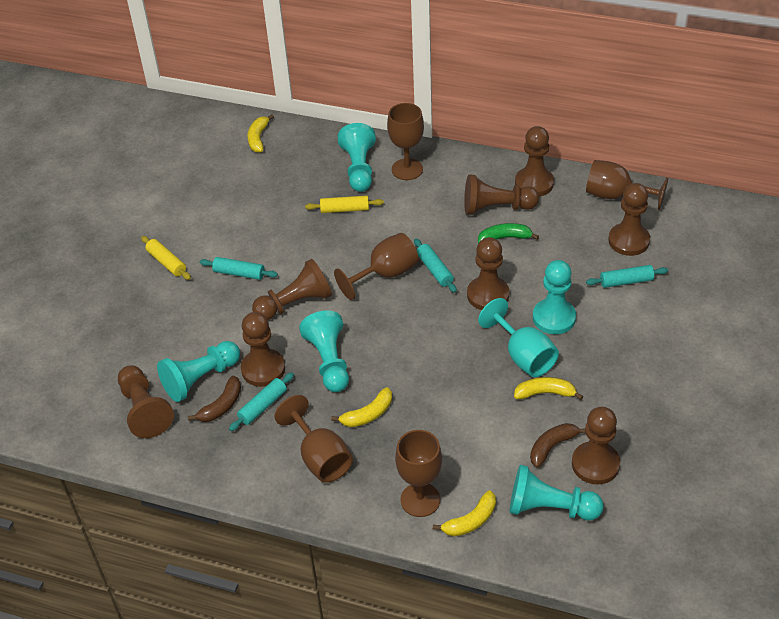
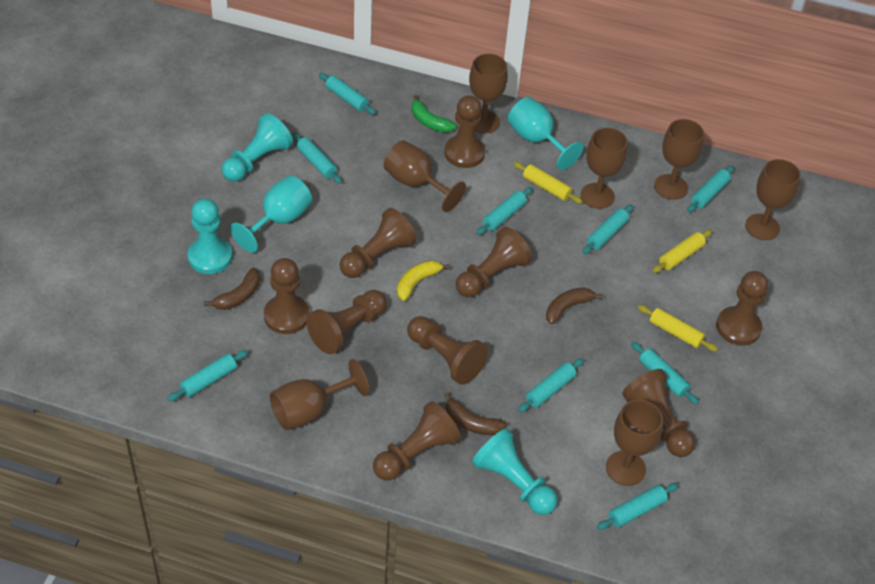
brown banana: 2 -> 3
brown goblet: 5 -> 7
brown pawn: 8 -> 9
turquoise goblet: 1 -> 2
turquoise pawn: 5 -> 3
turquoise rolling pin: 4 -> 9
yellow banana: 4 -> 1
yellow rolling pin: 2 -> 3

